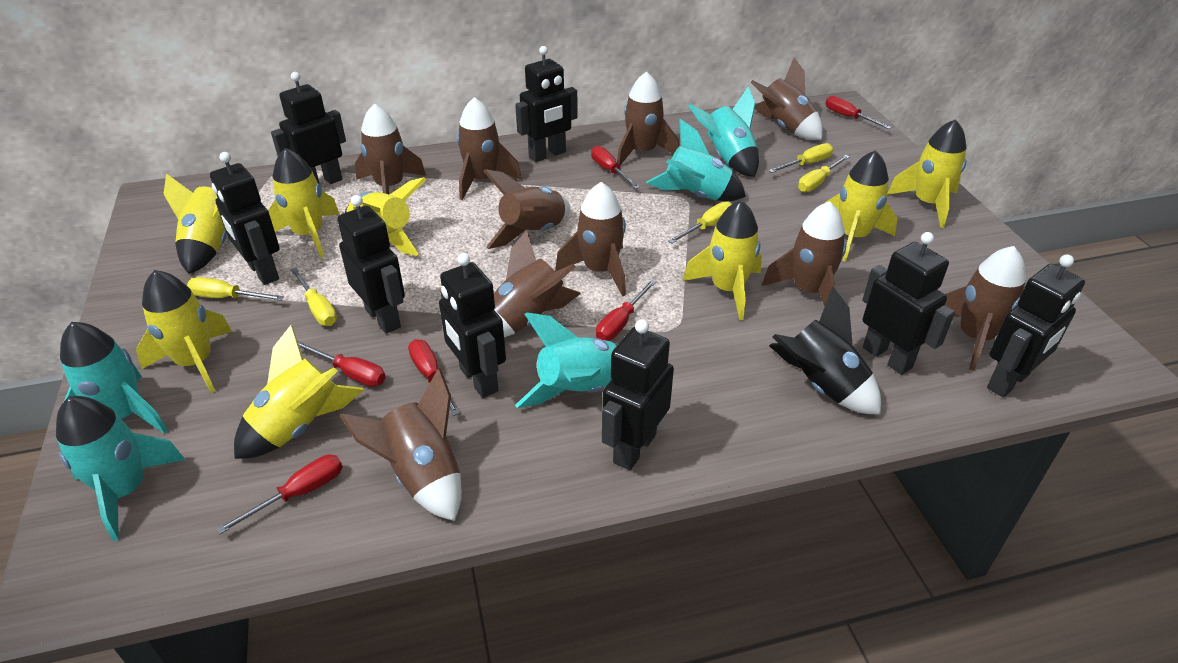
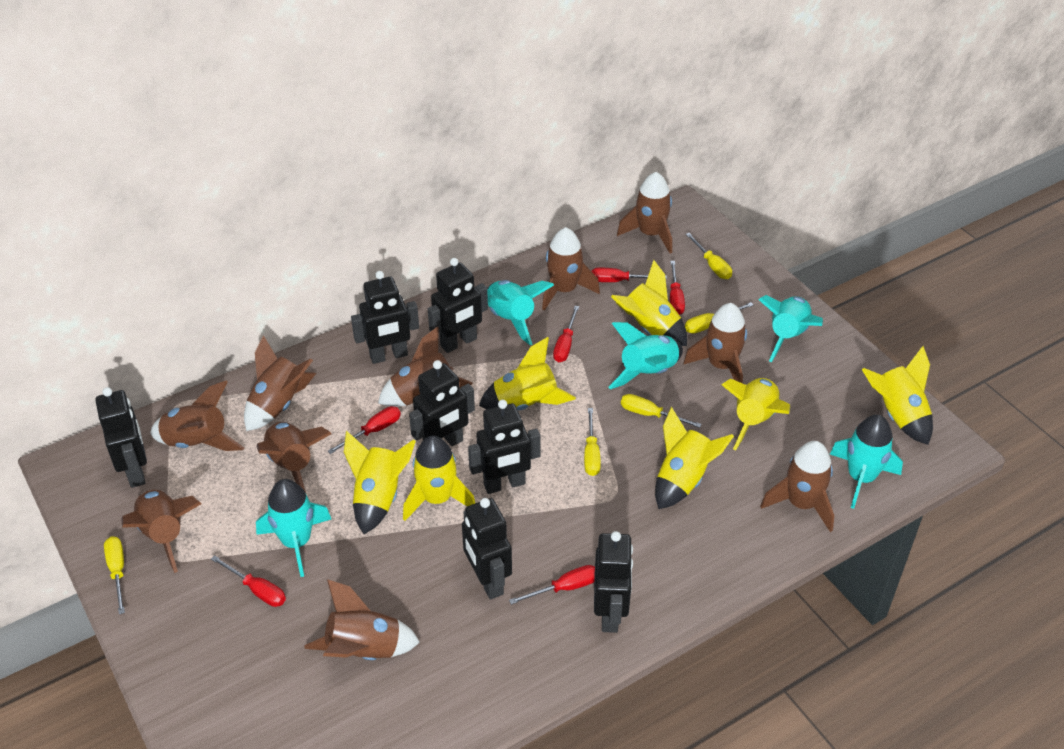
black robot: 8 -> 7
black rocket: 1 -> 0
yellow rocket: 8 -> 7

